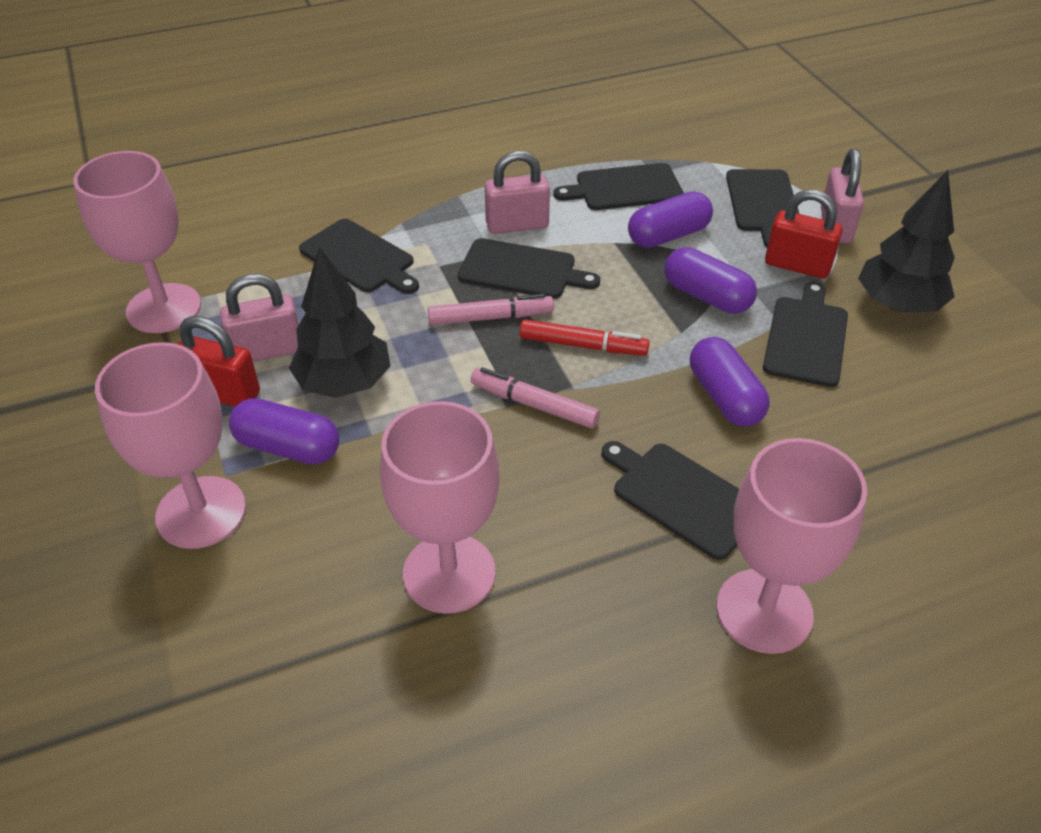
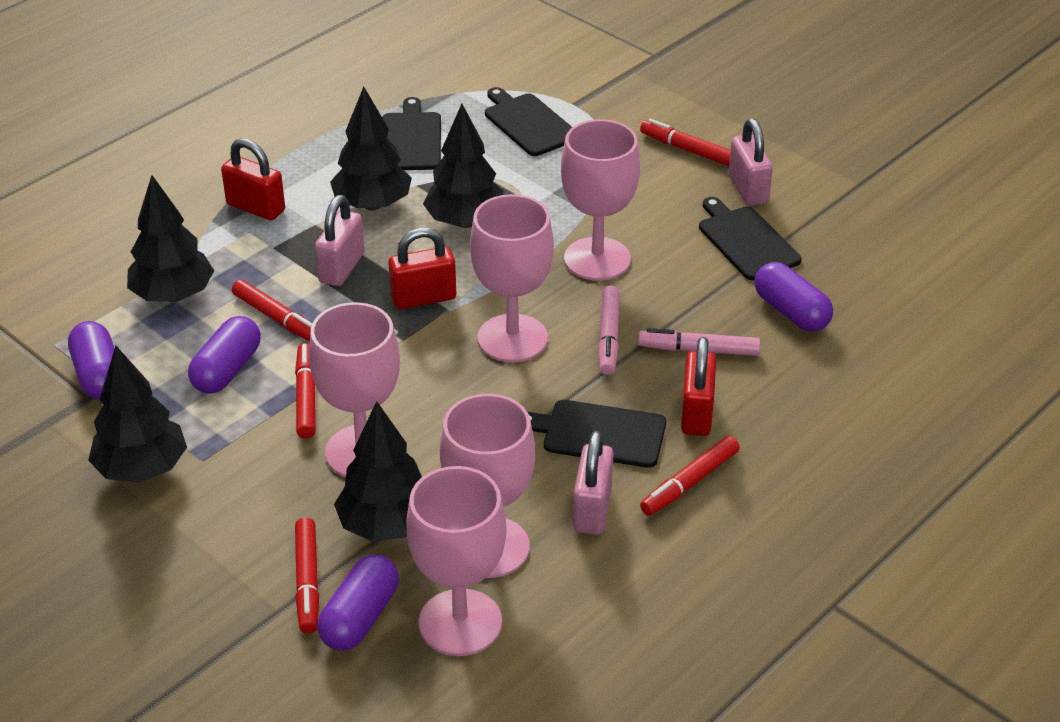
black cutting board: 6 -> 4
black tree: 2 -> 5
pink goblet: 4 -> 5
red marker: 1 -> 5
red padlock: 2 -> 3

